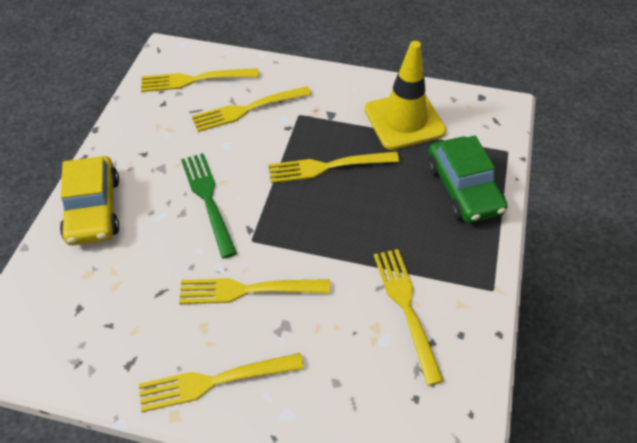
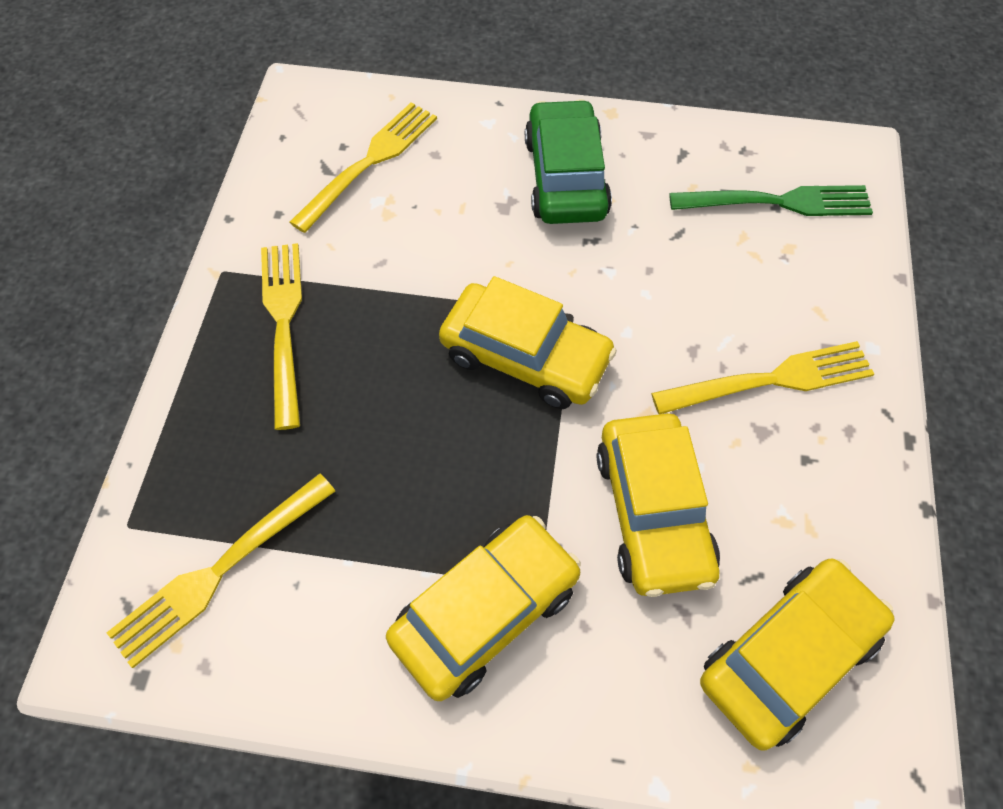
yellow car: 1 -> 4
yellow fork: 6 -> 4
yellow traffic cone: 1 -> 0

